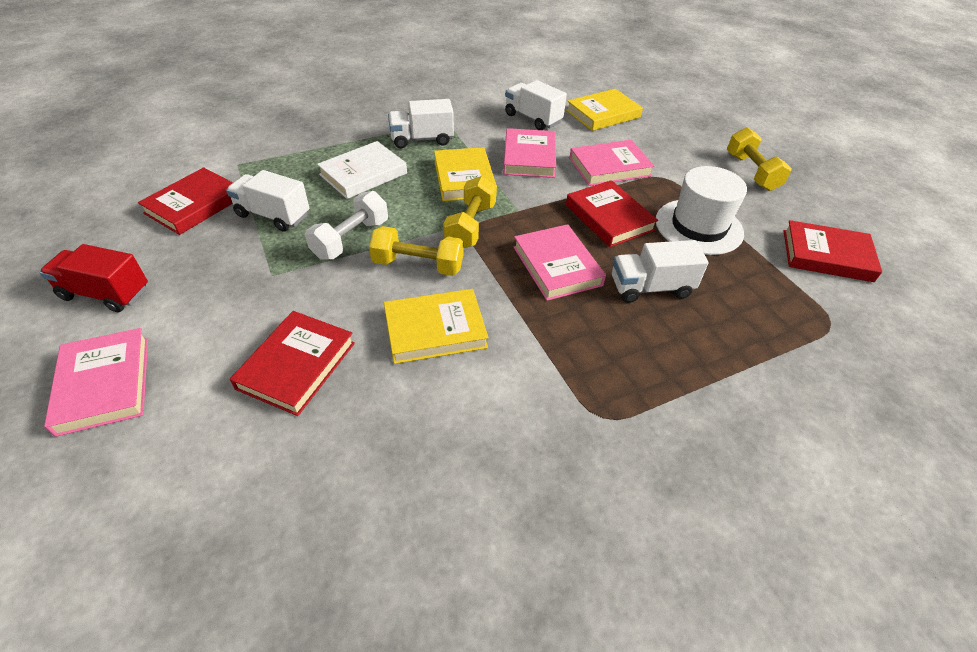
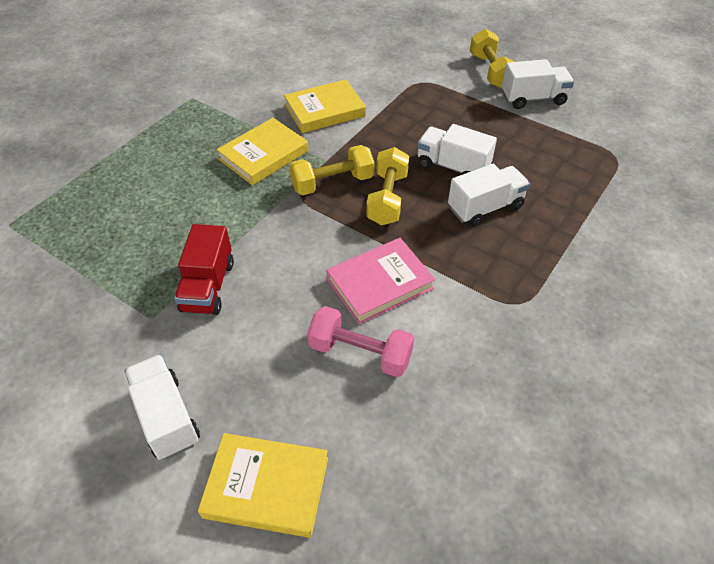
pink book: 4 -> 1
pink dumbbell: 0 -> 1
red book: 4 -> 0
white book: 1 -> 0
white dumbbell: 1 -> 0
white hat: 1 -> 0

